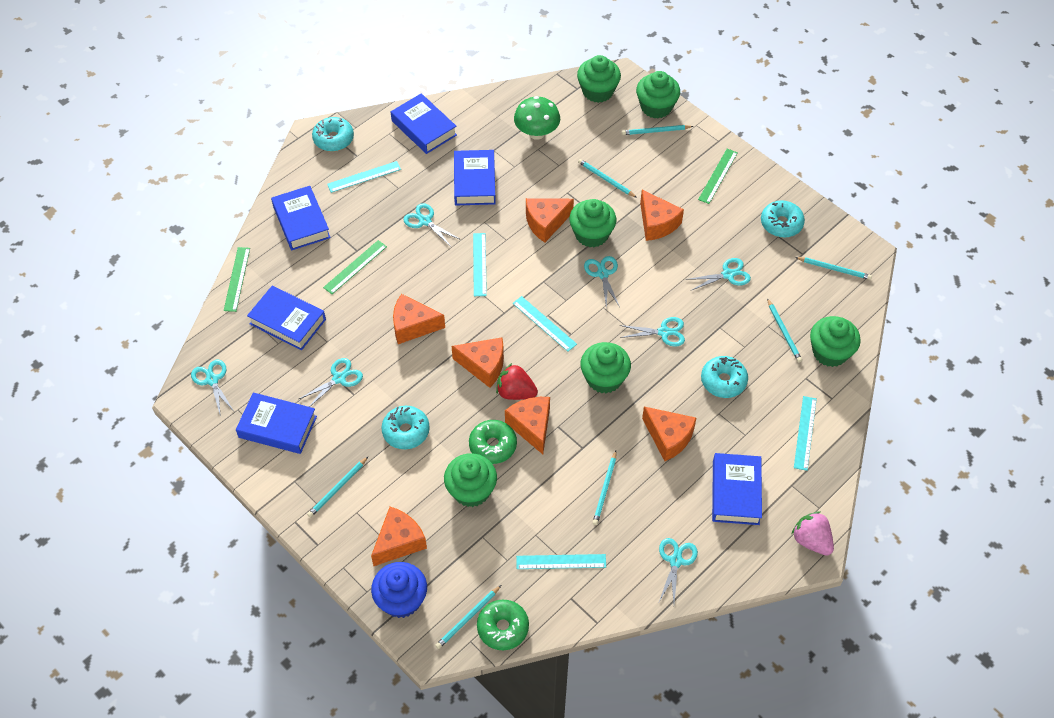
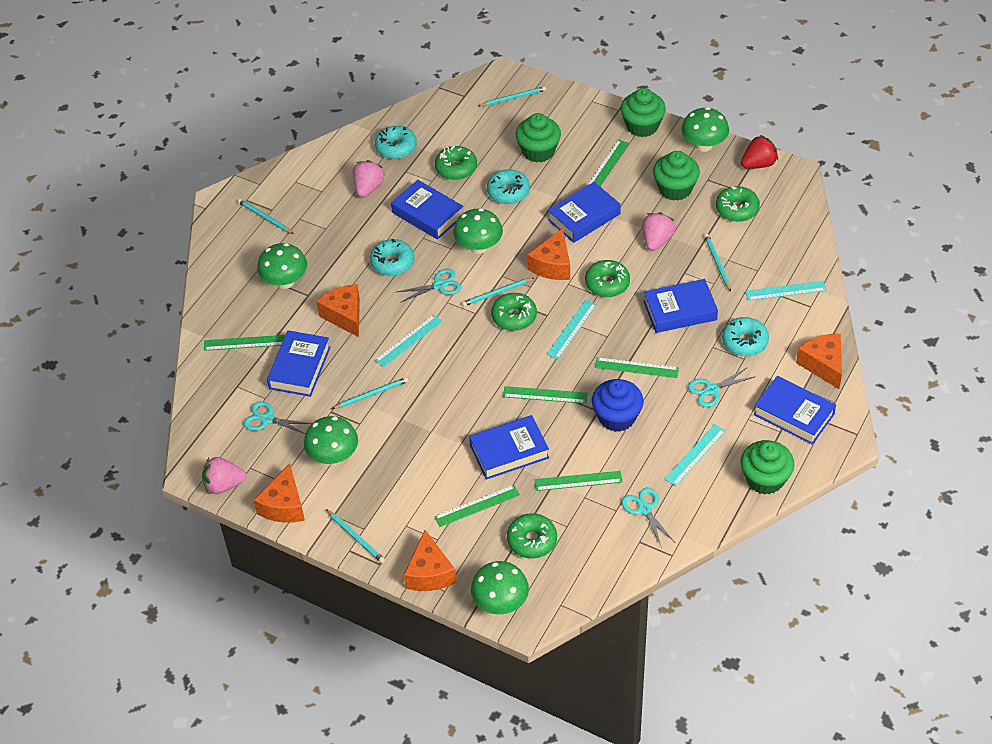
green cupcake: 6 -> 4
green donut: 2 -> 5
green mushroom: 1 -> 5
green ruler: 3 -> 6
orange cheese: 7 -> 5
pink strawberry: 1 -> 3
turquoise pencil: 7 -> 6
turquoise ruler: 5 -> 4
turquoise scissors: 7 -> 4

